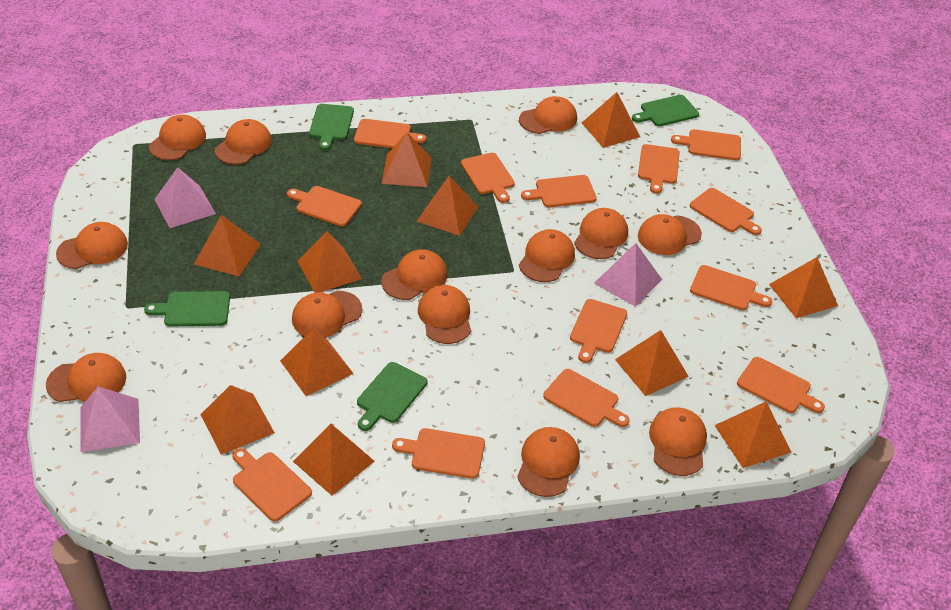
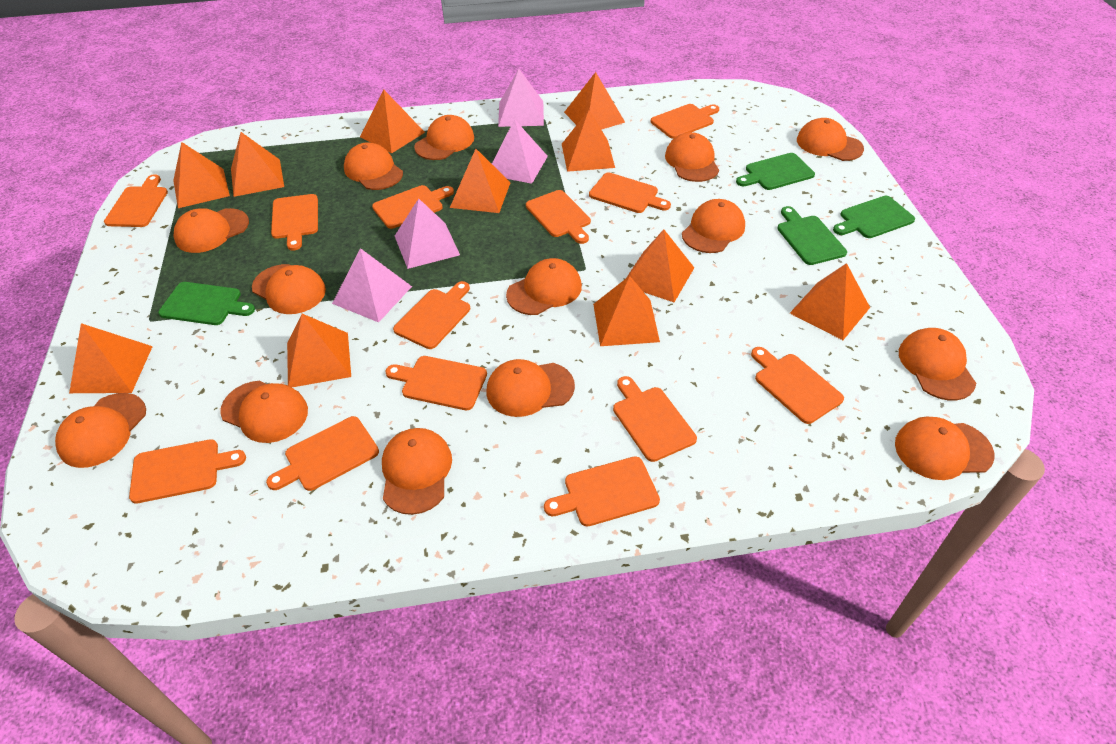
orange cap: 13 -> 14
pink pyramid: 3 -> 4

